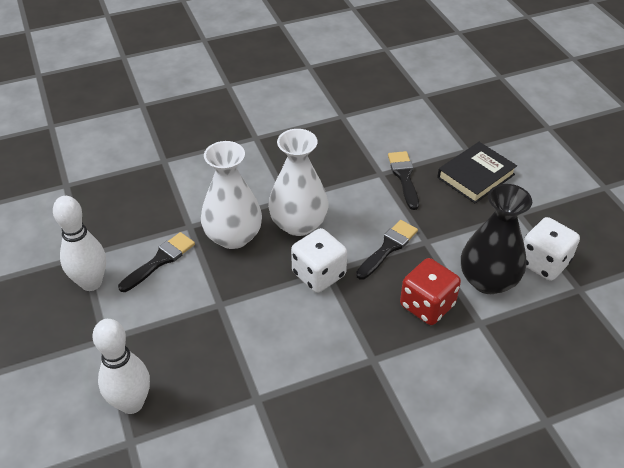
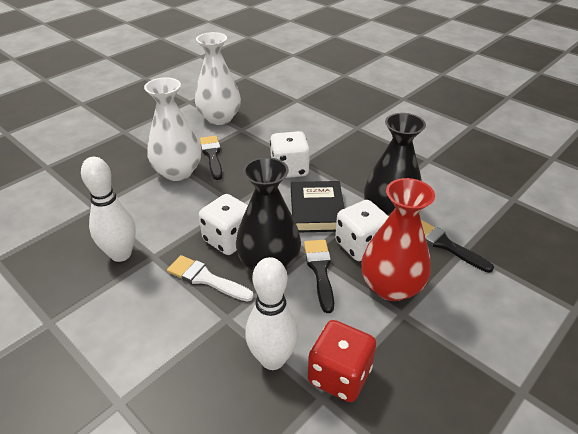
black vase: 1 -> 2
red vase: 0 -> 1
white brush: 0 -> 1
white dice: 2 -> 3

